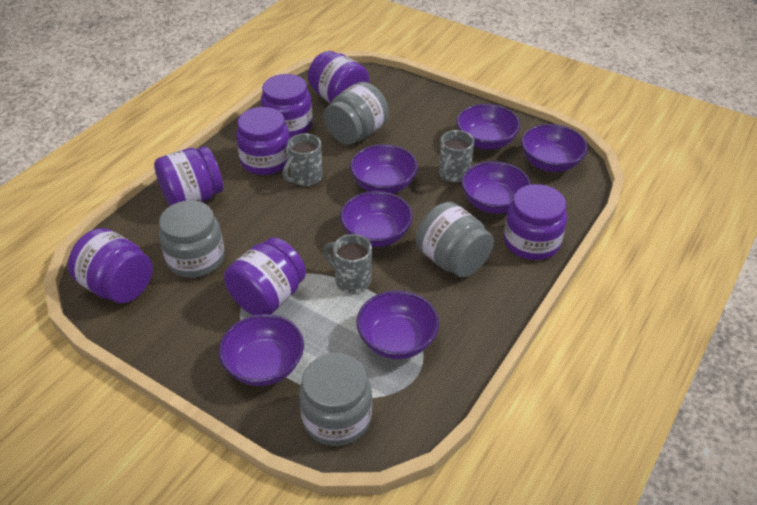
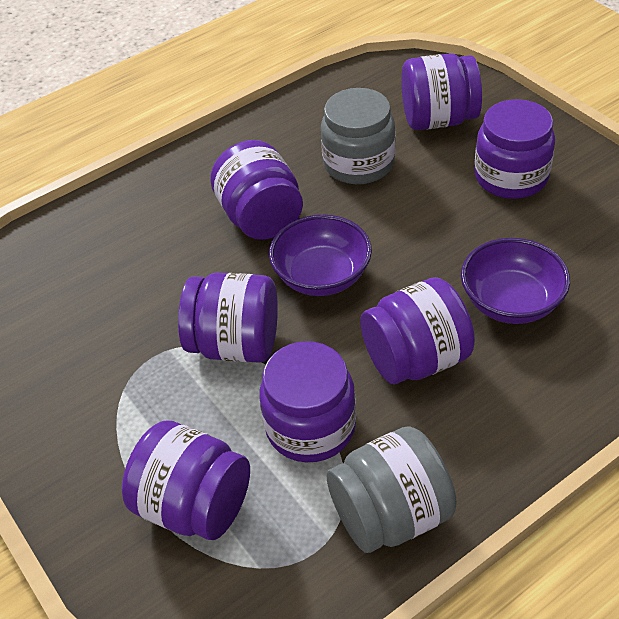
grey jar: 4 -> 2
grey mug: 3 -> 0
purple bowl: 7 -> 2

